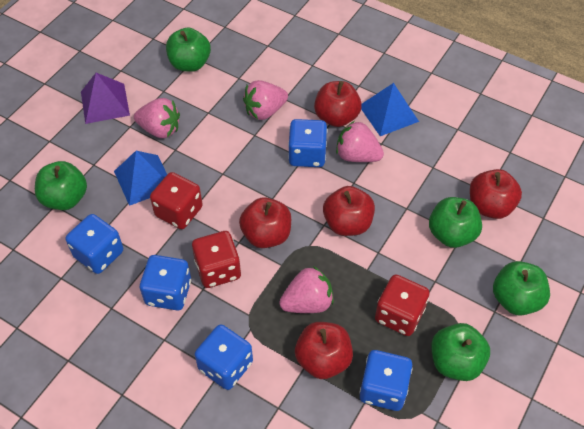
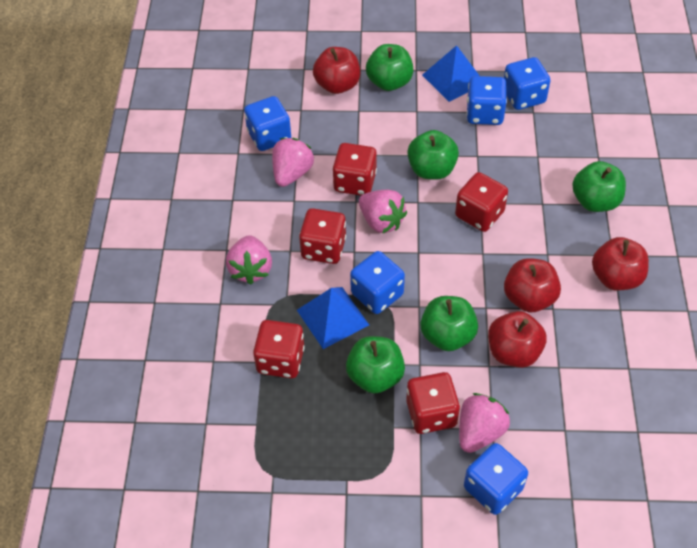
purple pyramid: 1 -> 0
red apple: 5 -> 4
red dice: 3 -> 5

